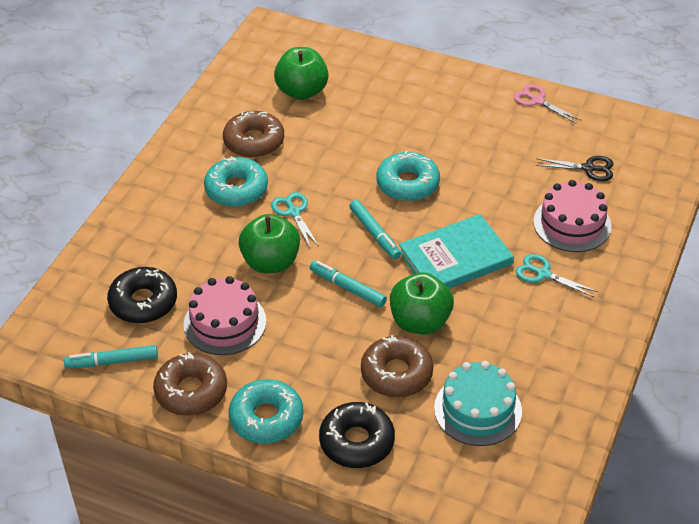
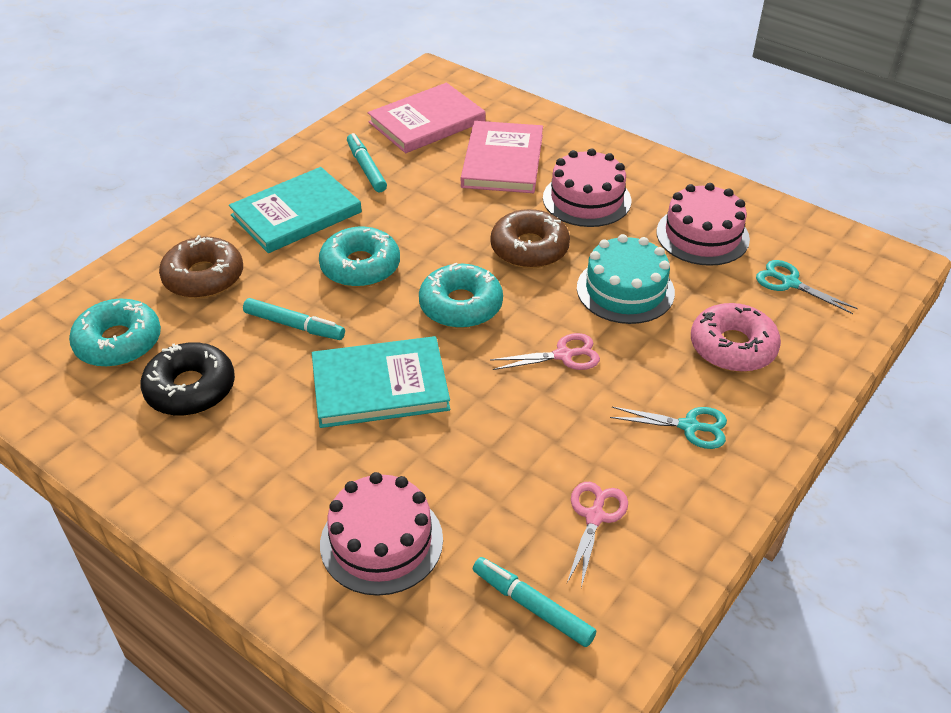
black donut: 2 -> 1
black scissors: 1 -> 0
brown donut: 3 -> 2
green apple: 3 -> 0
pink book: 0 -> 2
pink cake: 2 -> 3
pink donut: 0 -> 1
pink scissors: 1 -> 2
turquoise book: 1 -> 2

